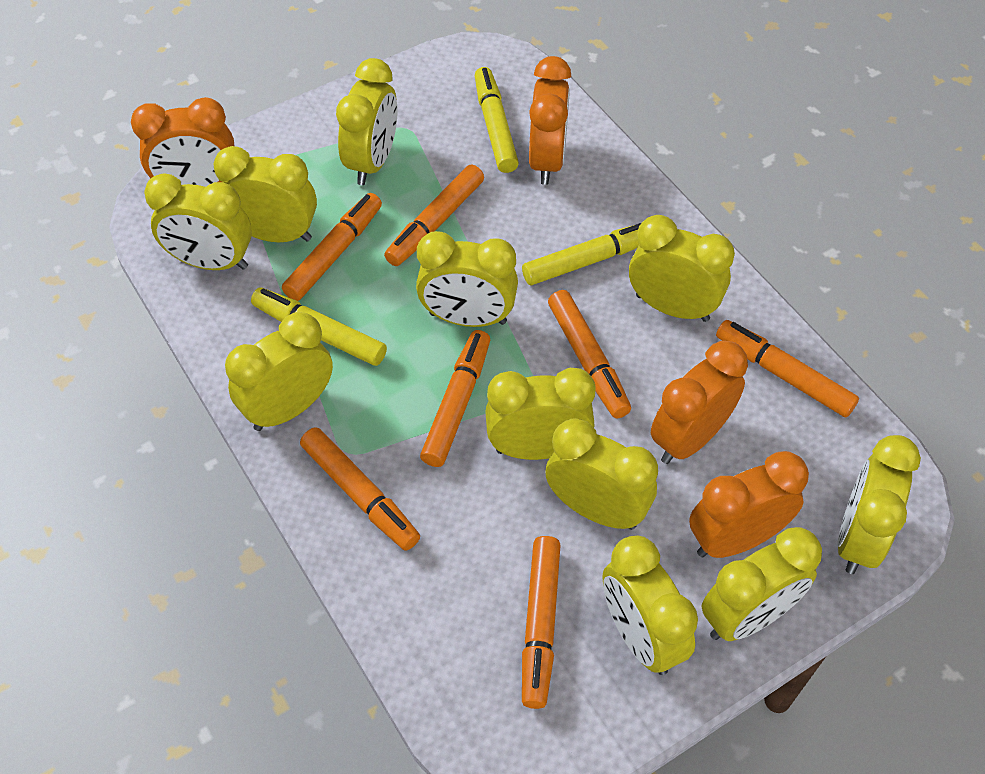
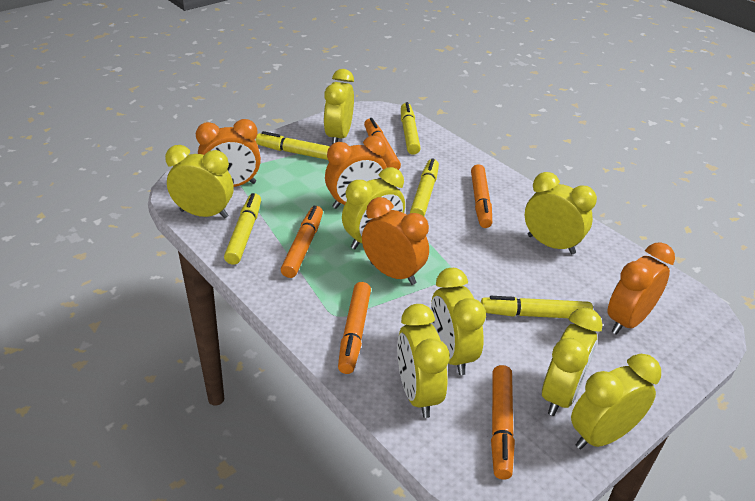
orange marker: 7 -> 5
yellow clock: 11 -> 8
yellow marker: 3 -> 5

